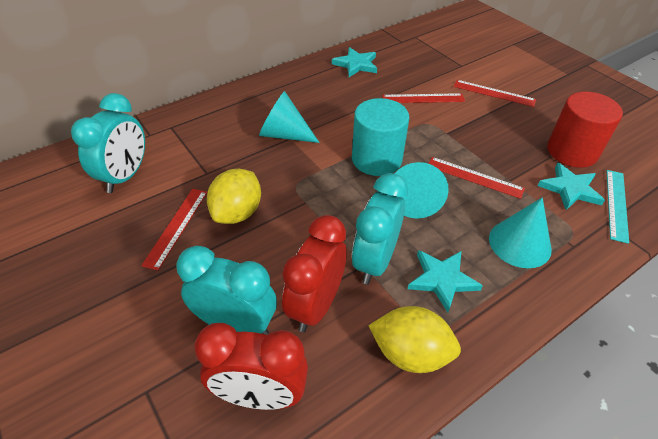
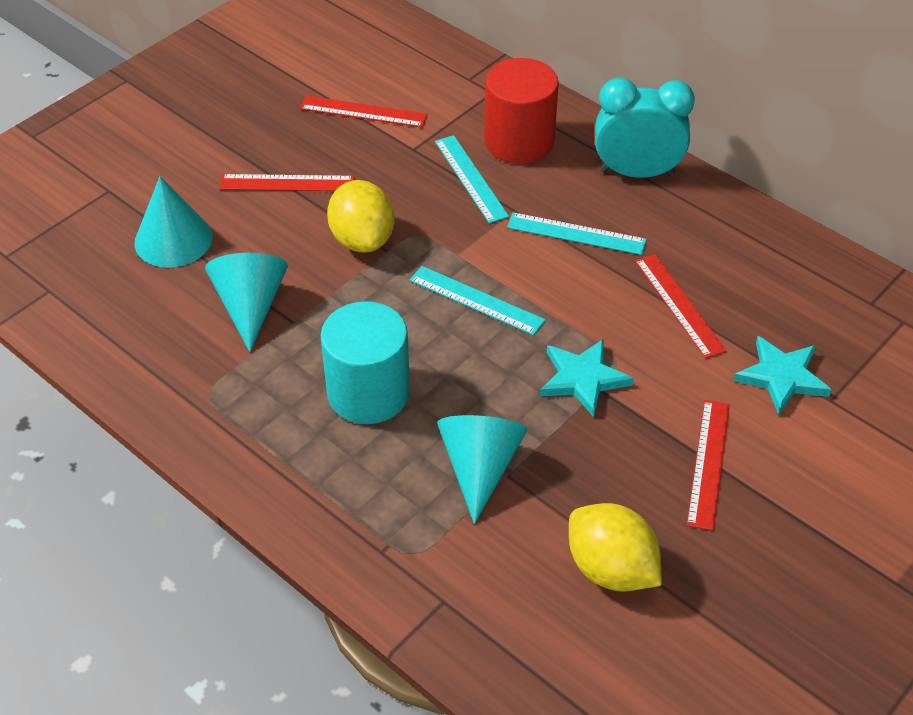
red clock: 2 -> 0
turquoise clock: 3 -> 1
turquoise ruler: 1 -> 3
turquoise star: 3 -> 2

